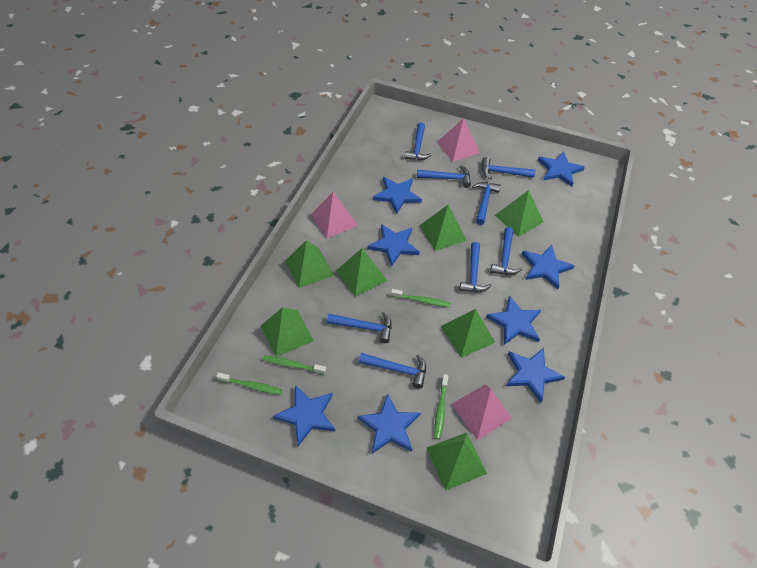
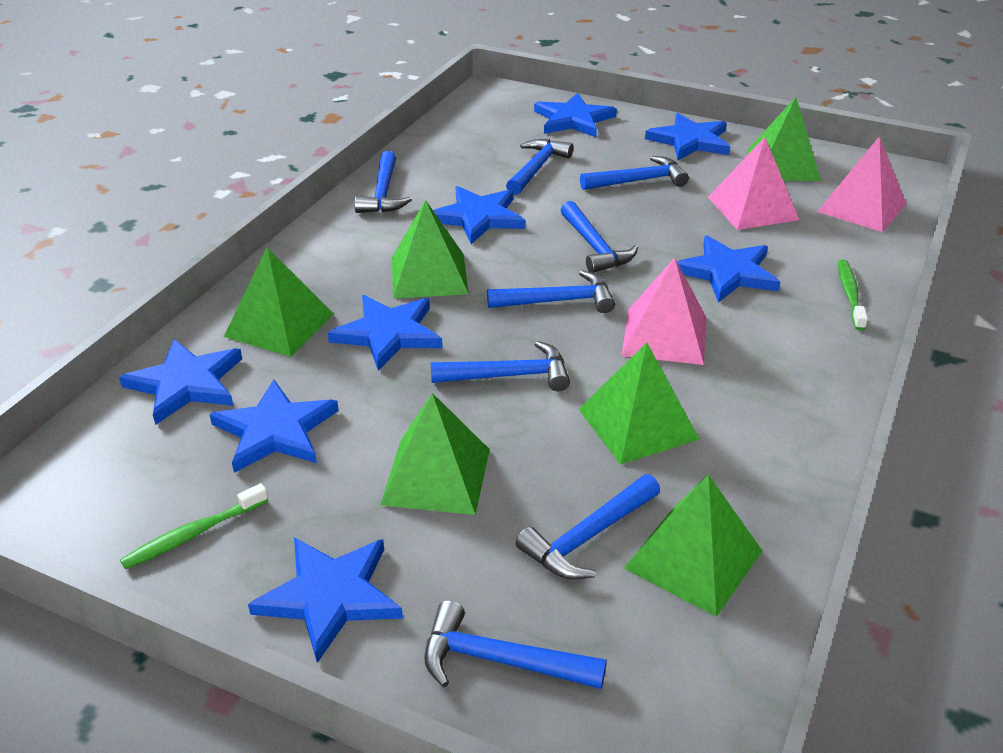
green pyramid: 7 -> 6
green toothbrush: 4 -> 2

